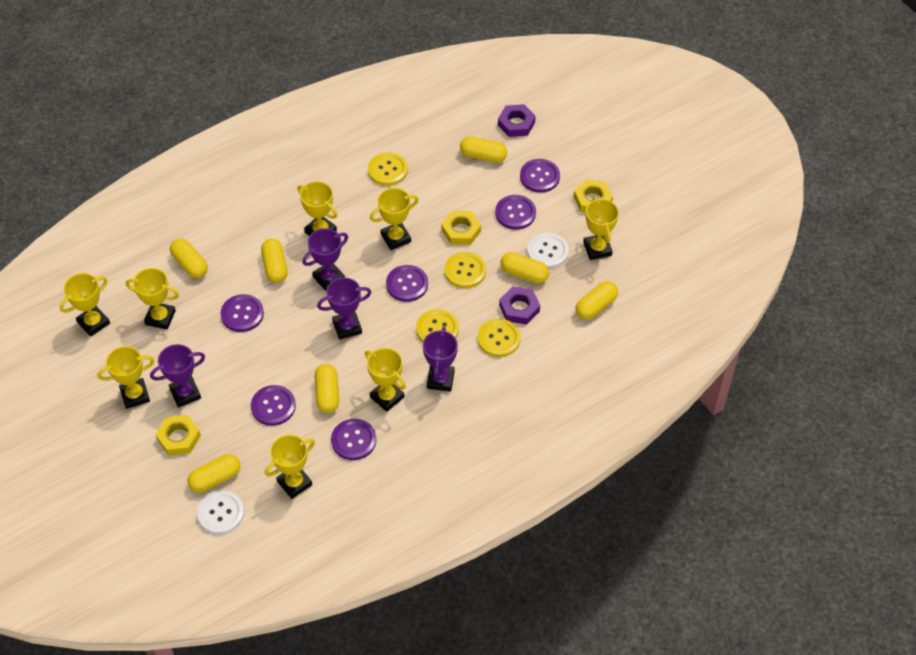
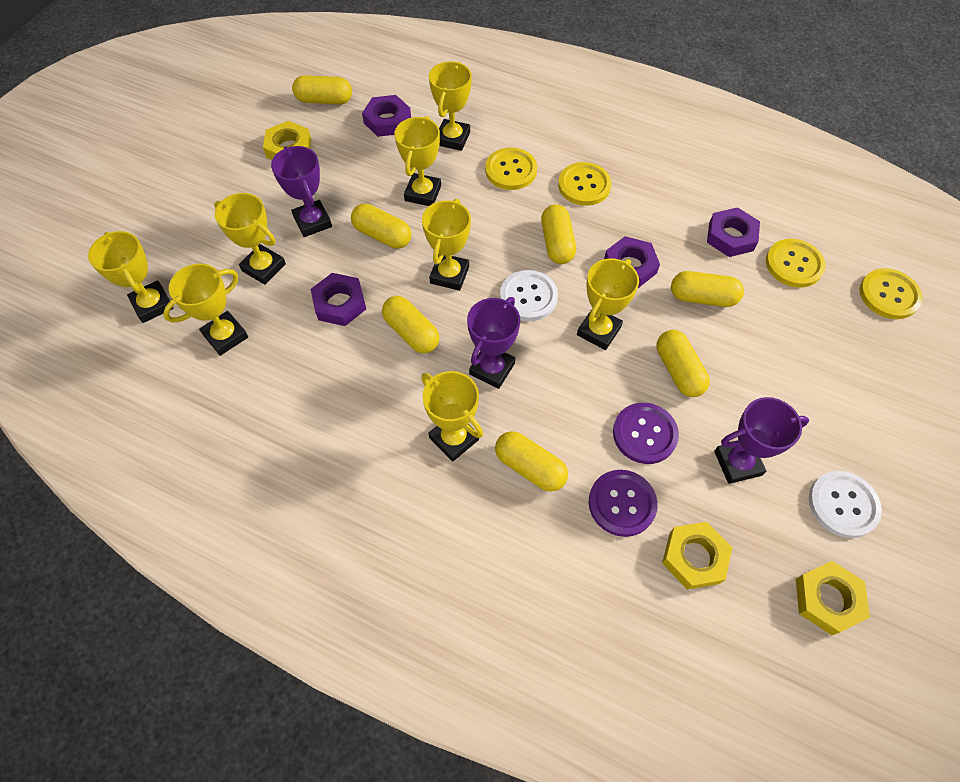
purple button: 6 -> 2
purple nut: 2 -> 4
purple trophy: 4 -> 3

